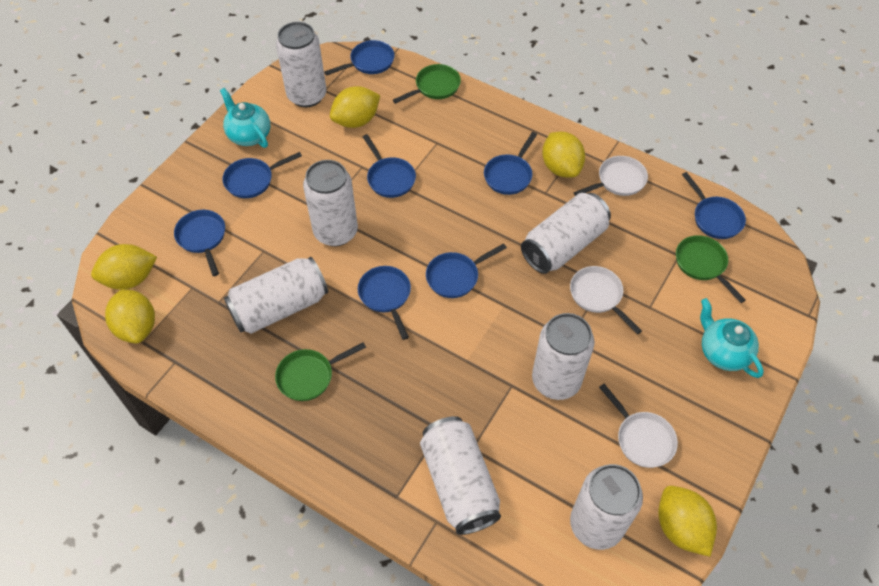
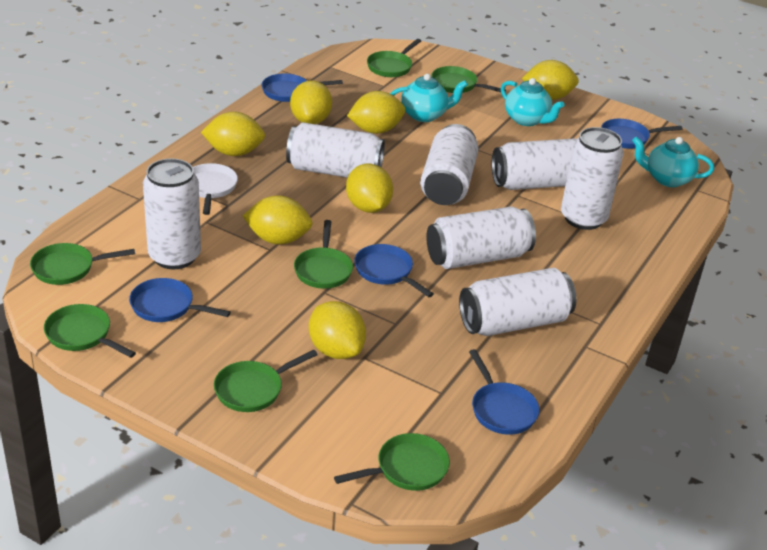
blue pan: 8 -> 5
green pan: 3 -> 7
turquoise teapot: 2 -> 3
white pan: 3 -> 1
yellow lemon: 5 -> 7

